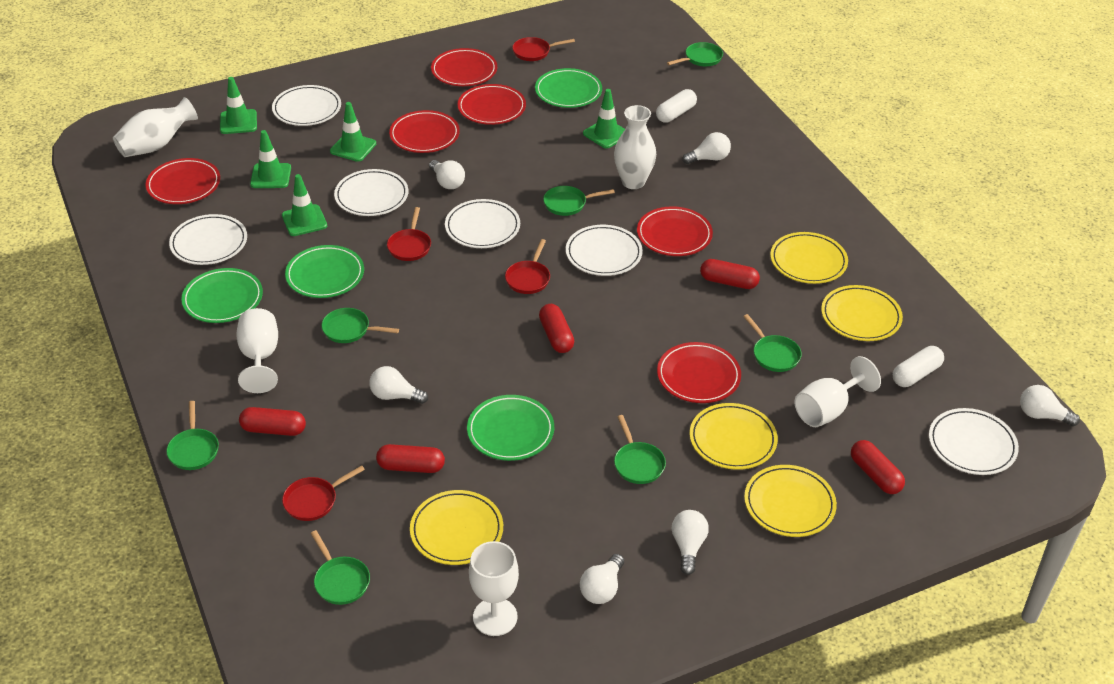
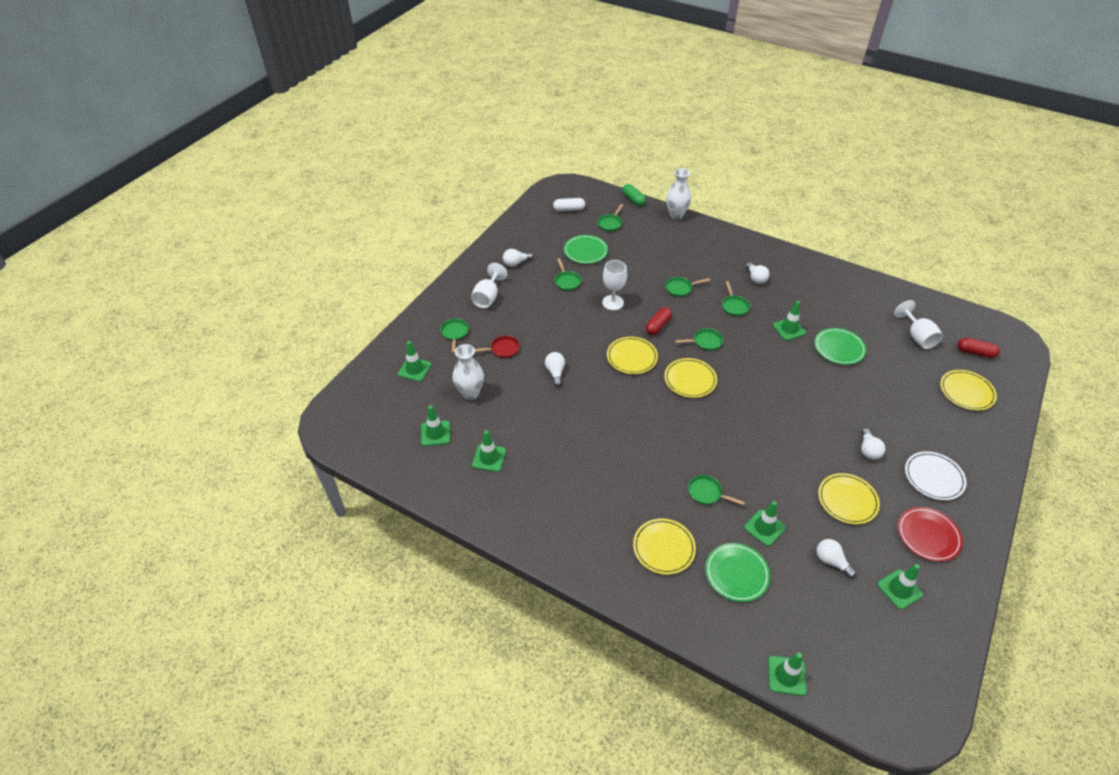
green capsule: 0 -> 1
green plate: 4 -> 3
green traffic cone: 5 -> 7
red capsule: 5 -> 2
red pan: 4 -> 1
red plate: 6 -> 1
white capsule: 2 -> 1
white light bulb: 6 -> 5
white plate: 6 -> 1

